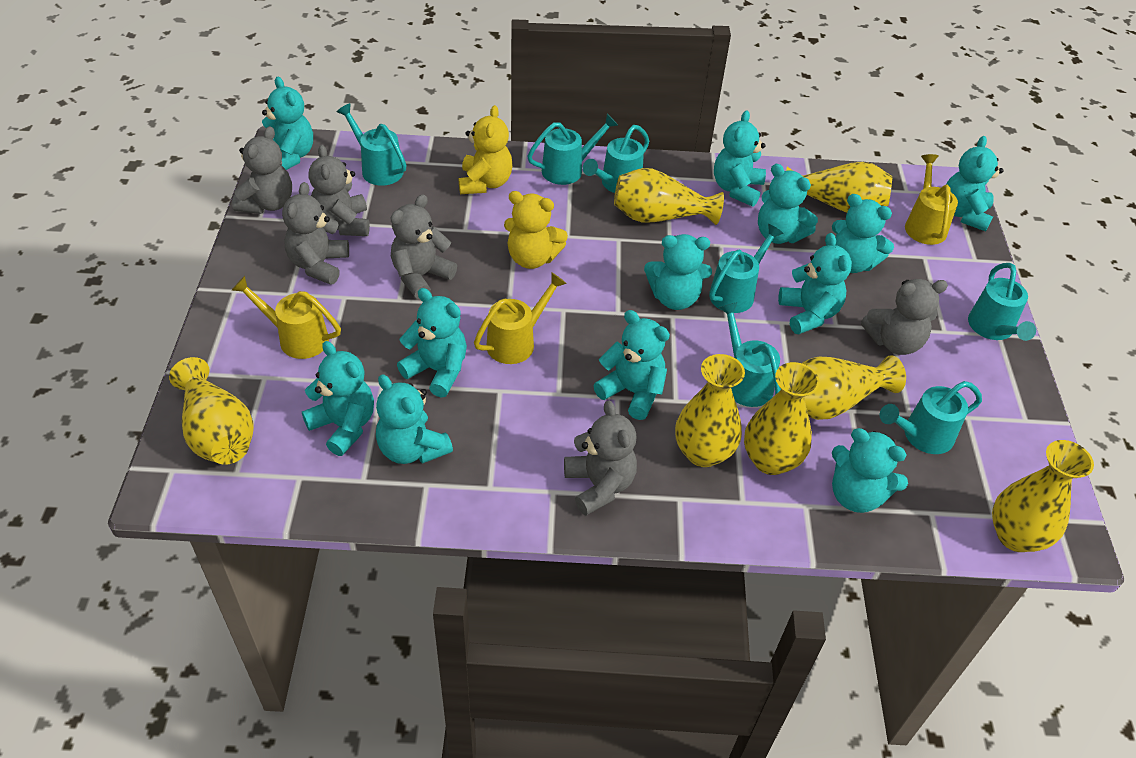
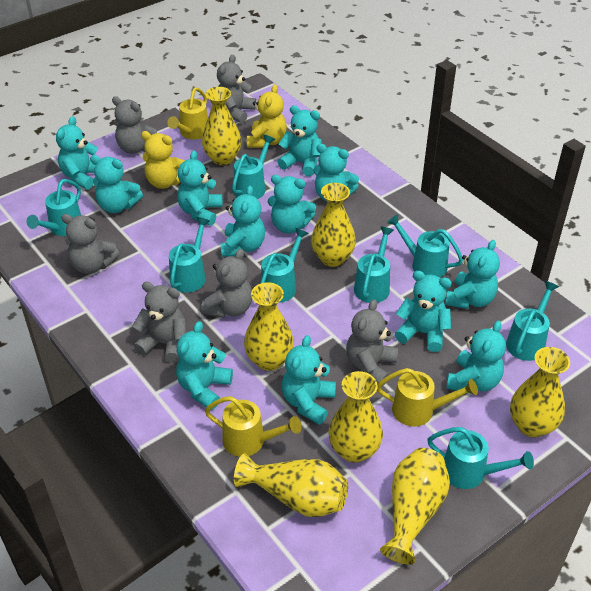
turquoise watering can: 7 -> 8

